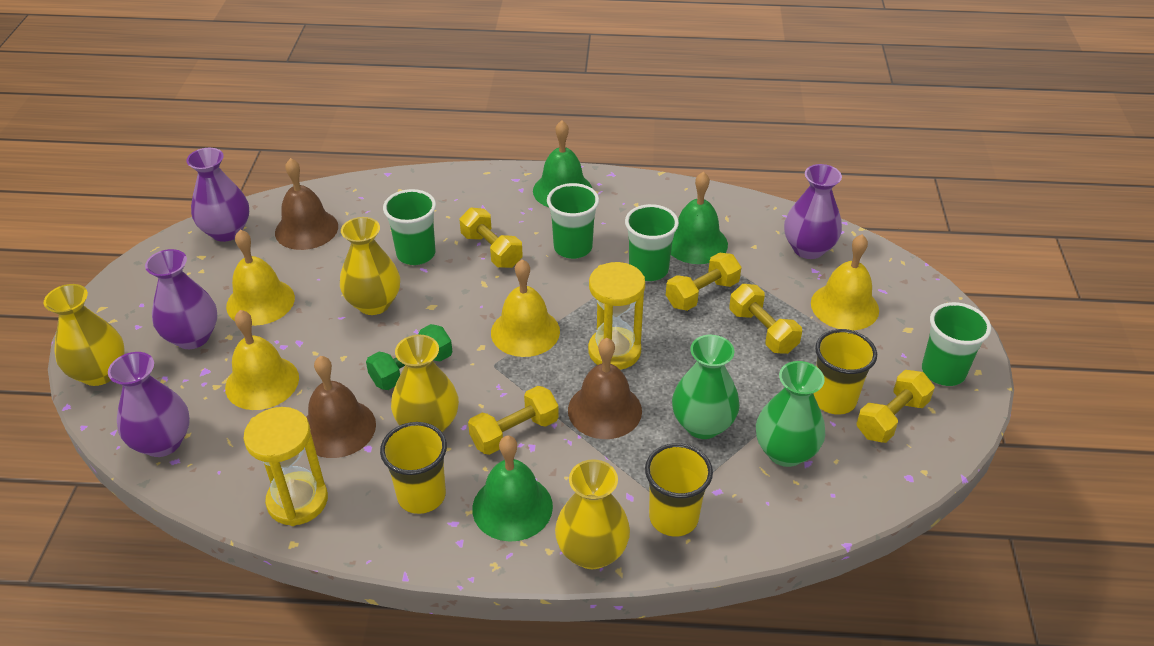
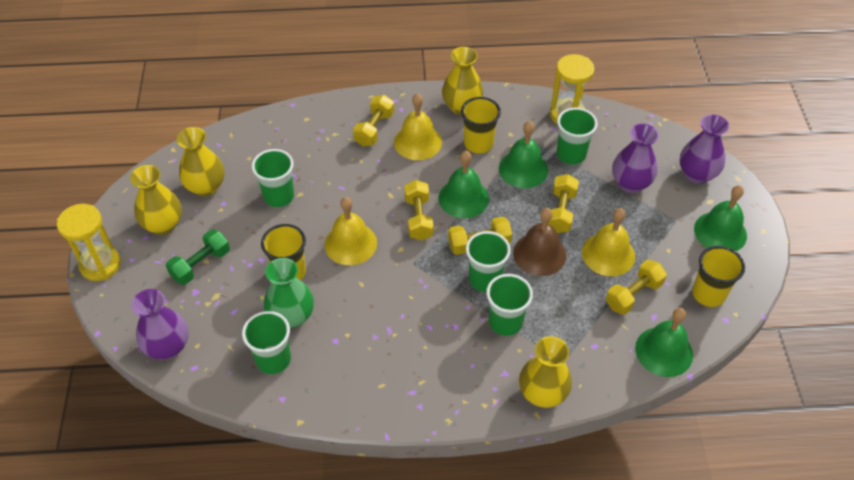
brown bell: 3 -> 1
green bell: 3 -> 4
green cup: 4 -> 5
green vase: 2 -> 1
purple vase: 4 -> 3
yellow bell: 4 -> 3

